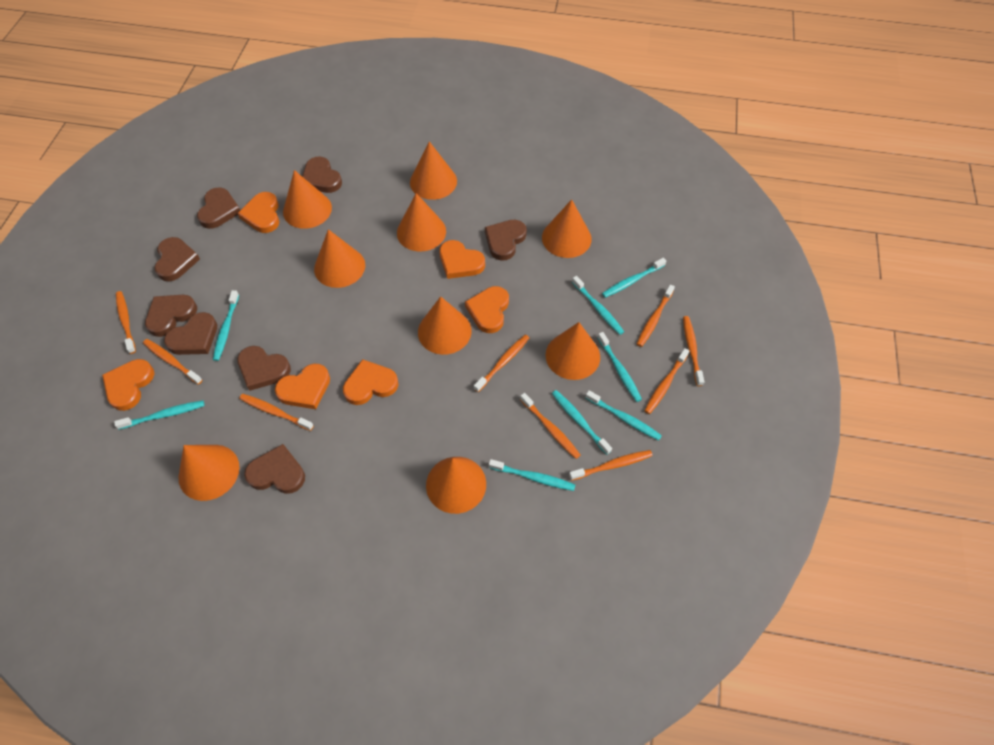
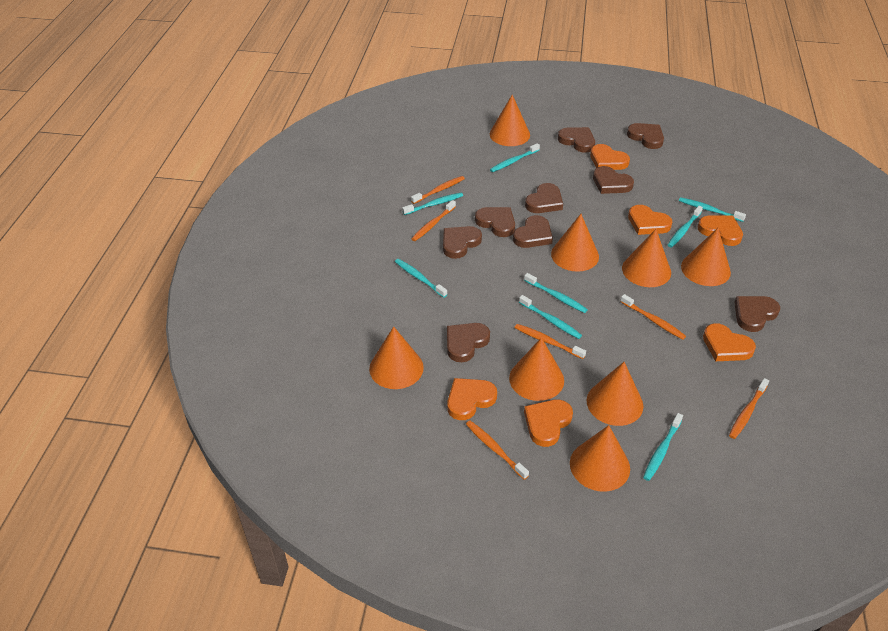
brown heart: 8 -> 9
orange cone: 9 -> 8
orange toothbrush: 9 -> 6

